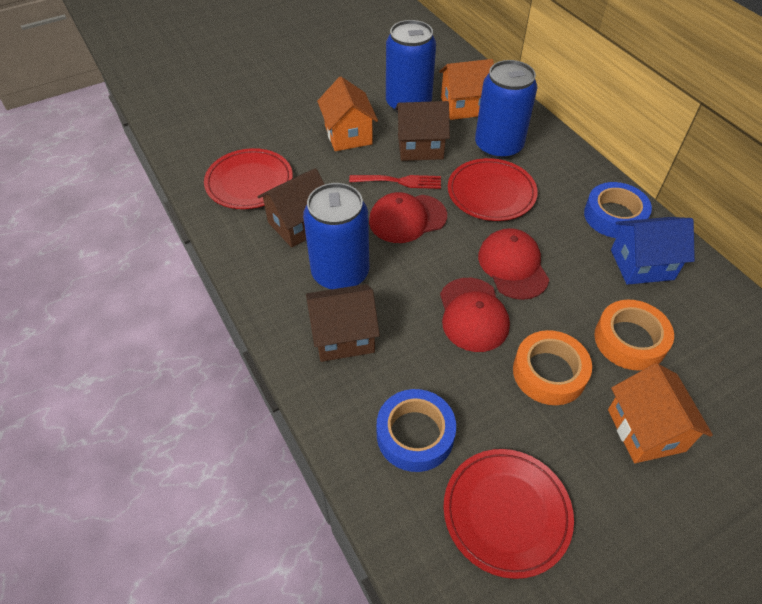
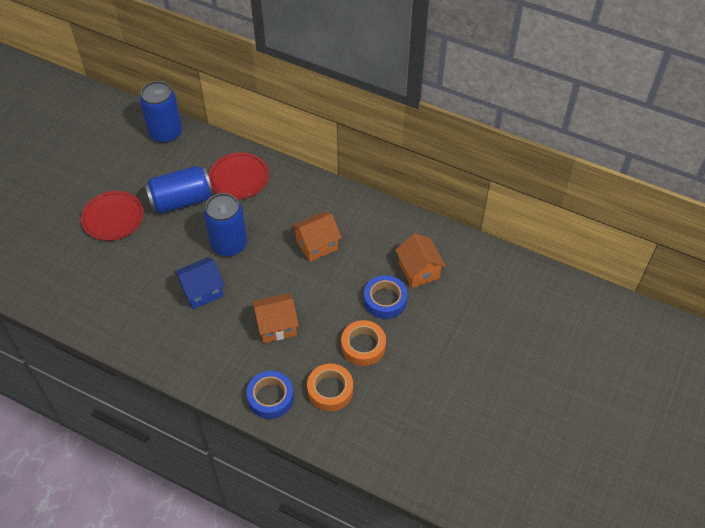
brown house: 3 -> 0
red cap: 3 -> 0
red fork: 1 -> 0
red plate: 3 -> 2

